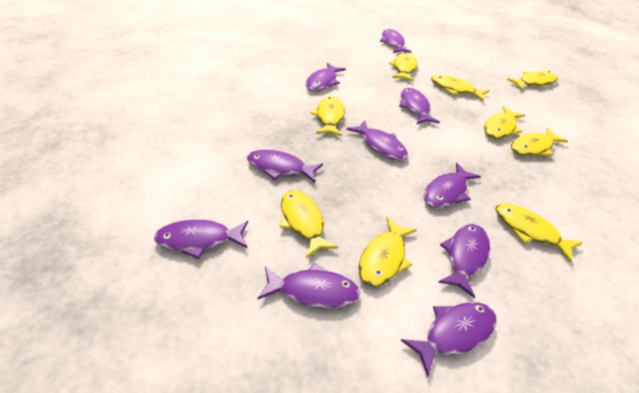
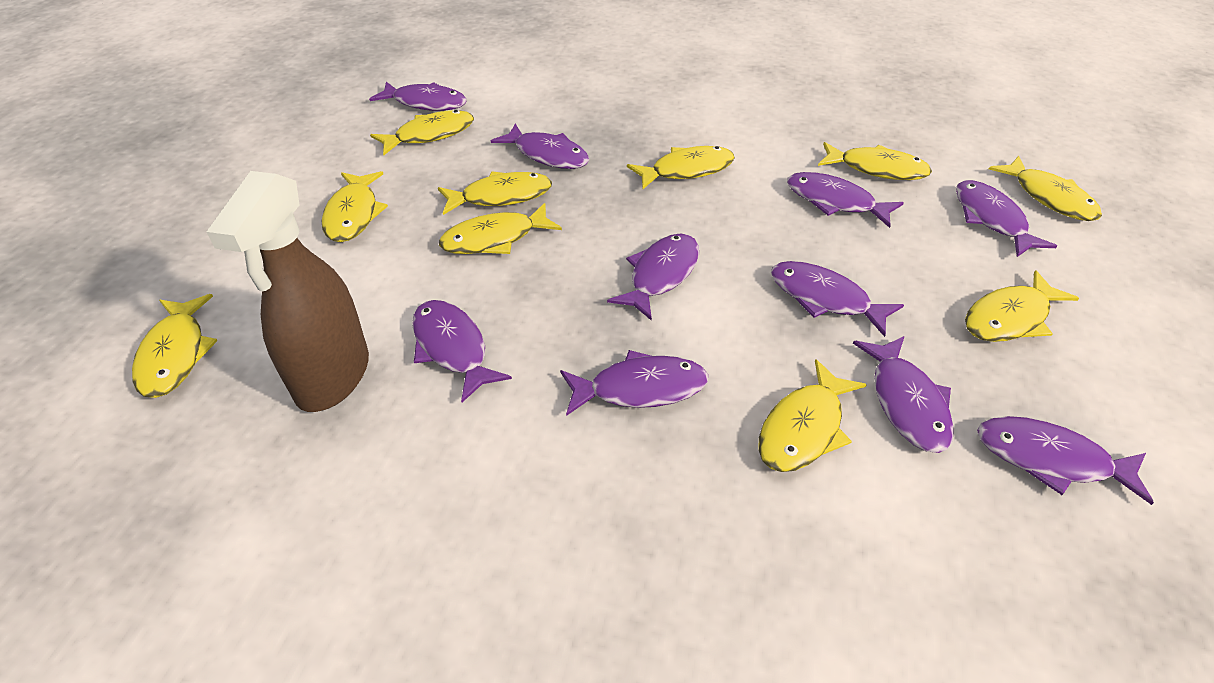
brown spray bottle: 0 -> 1
yellow fish: 9 -> 10

